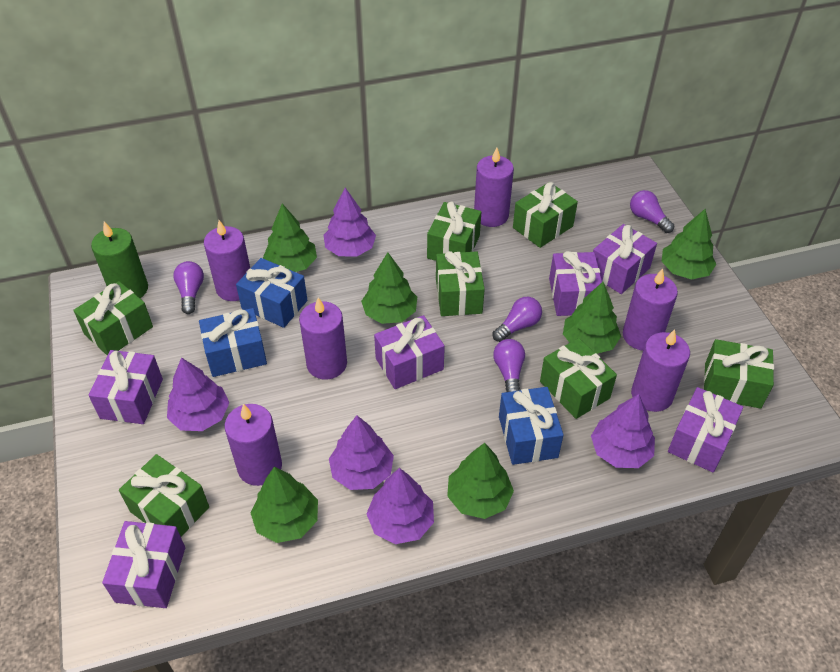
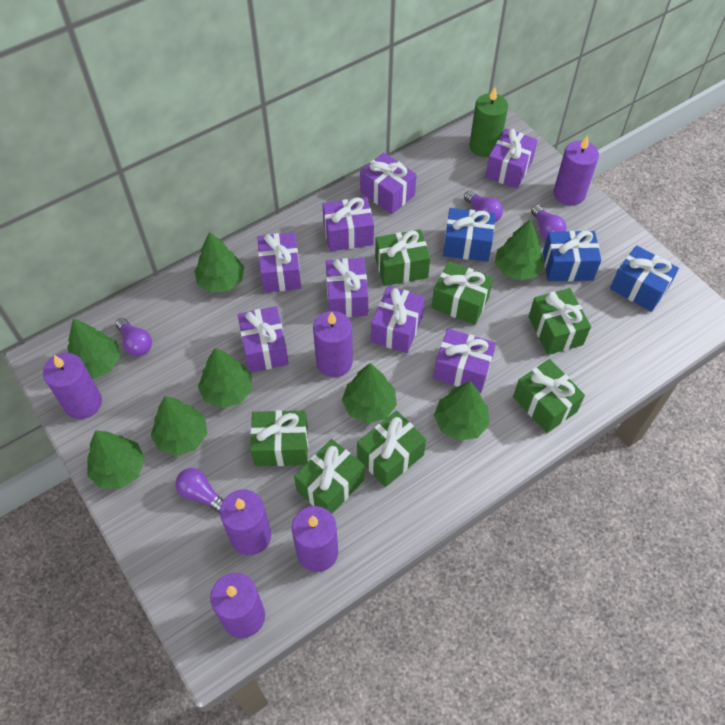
green tree: 6 -> 8
purple gift: 6 -> 8
purple tree: 5 -> 0

